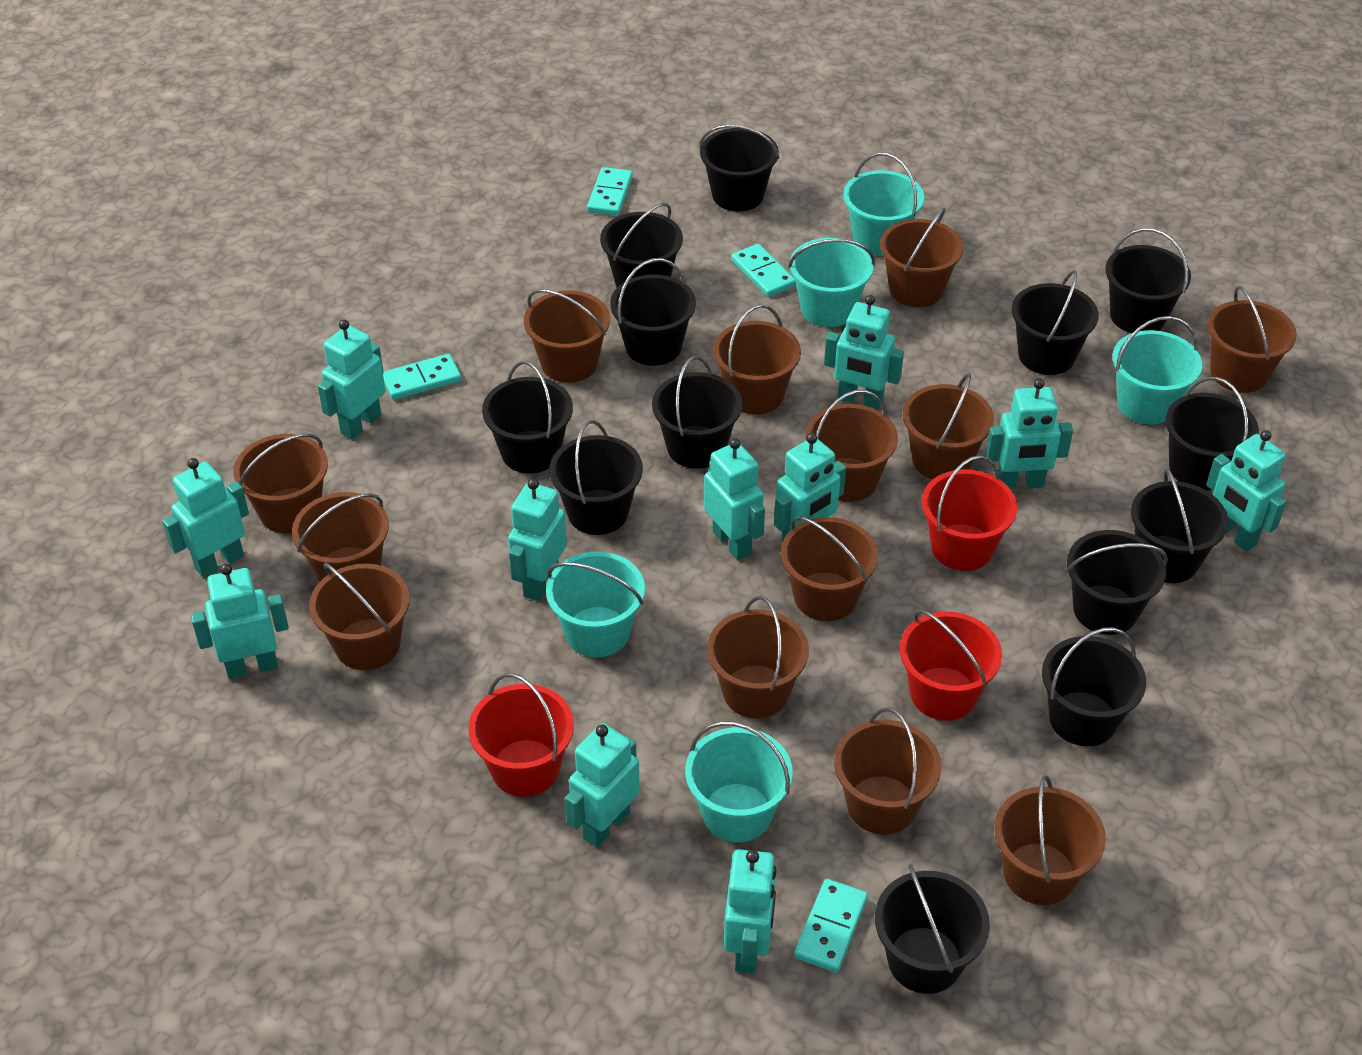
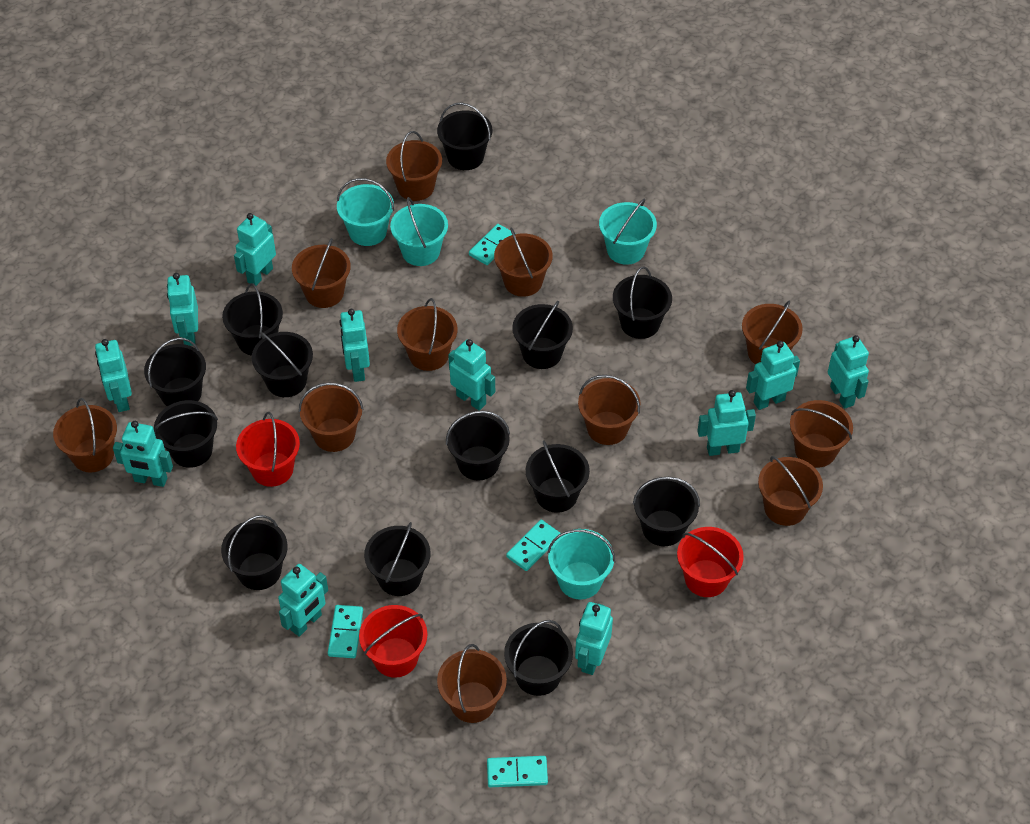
brown bucket: 13 -> 11
turquoise bucket: 5 -> 4

